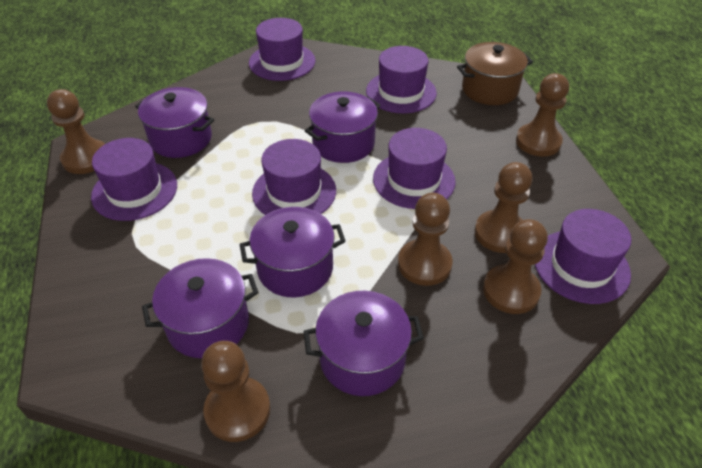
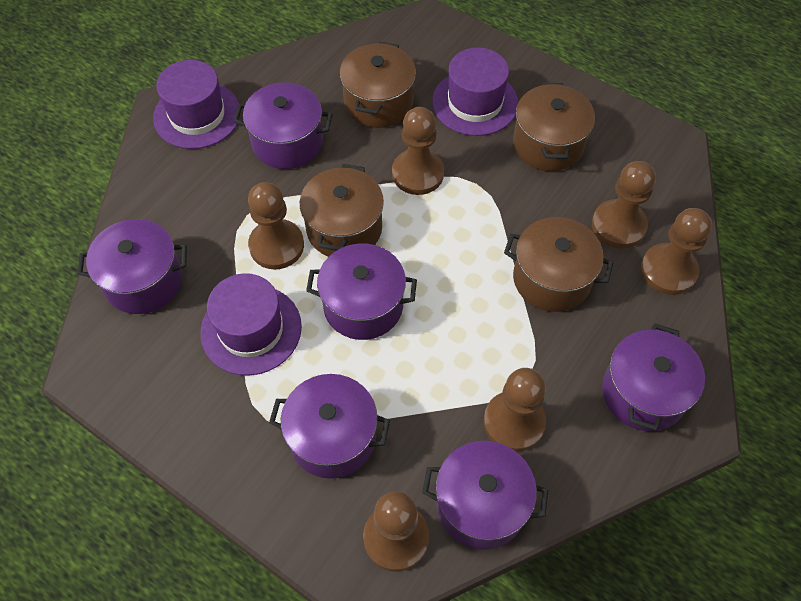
brown pot: 1 -> 4
purple hat: 6 -> 3
purple pot: 5 -> 6

